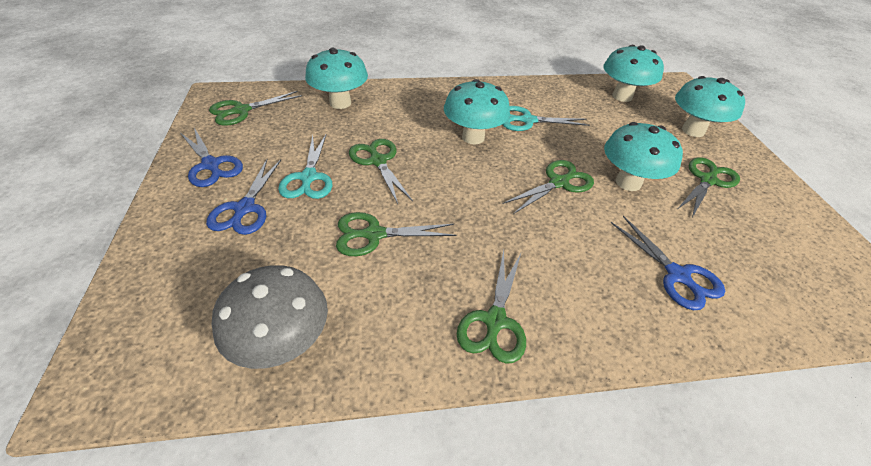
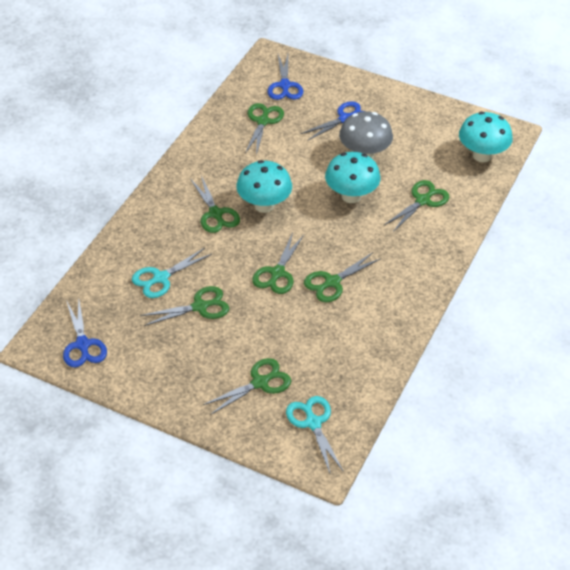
green scissors: 6 -> 7
turquoise mushroom: 5 -> 3

